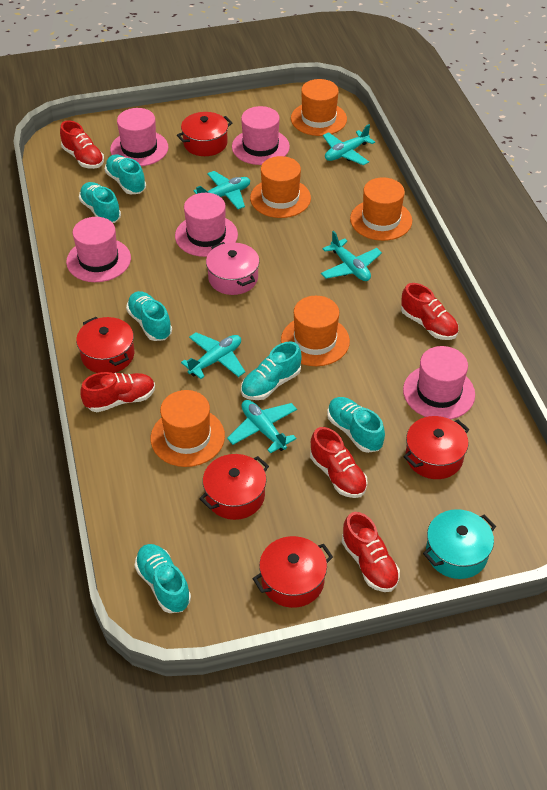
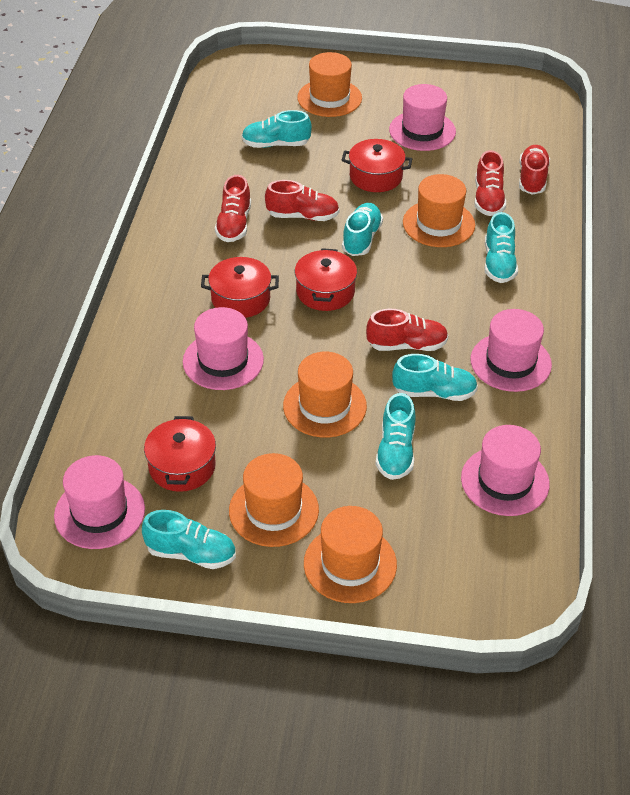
pink pot: 1 -> 0
red pot: 5 -> 4
turquoise plane: 5 -> 0
turquoise pot: 1 -> 0

